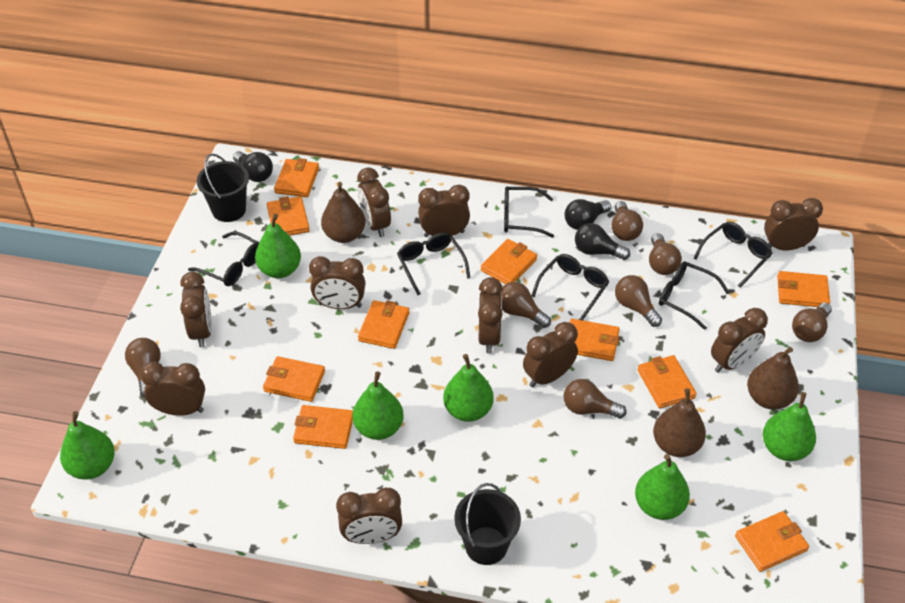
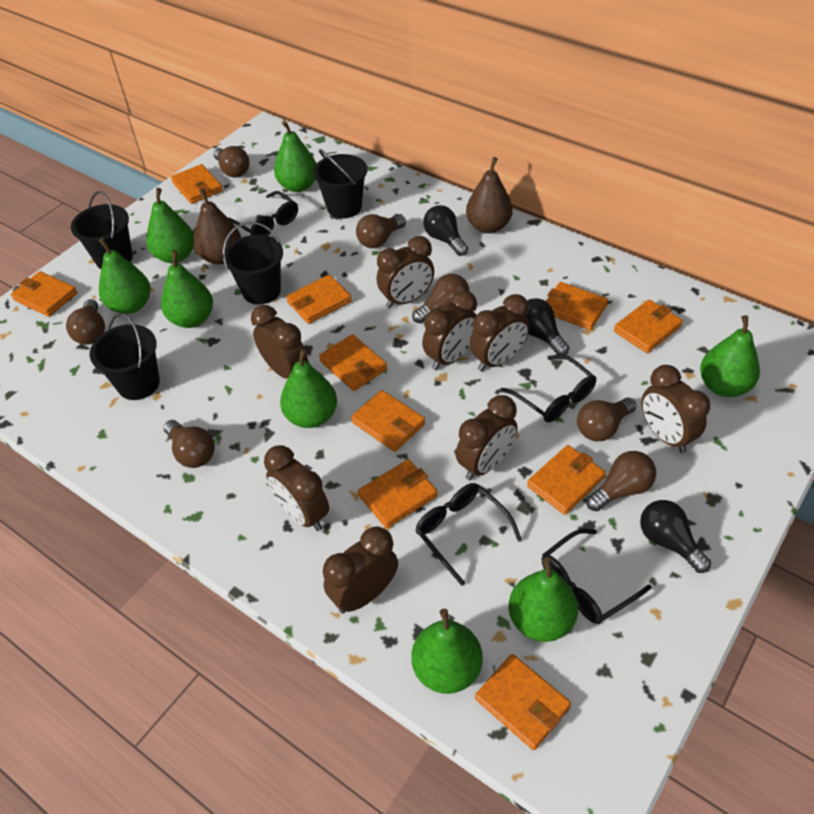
black bucket: 2 -> 4
black glasses: 6 -> 4
brown clock: 10 -> 8
brown pear: 3 -> 2
green pear: 6 -> 8

